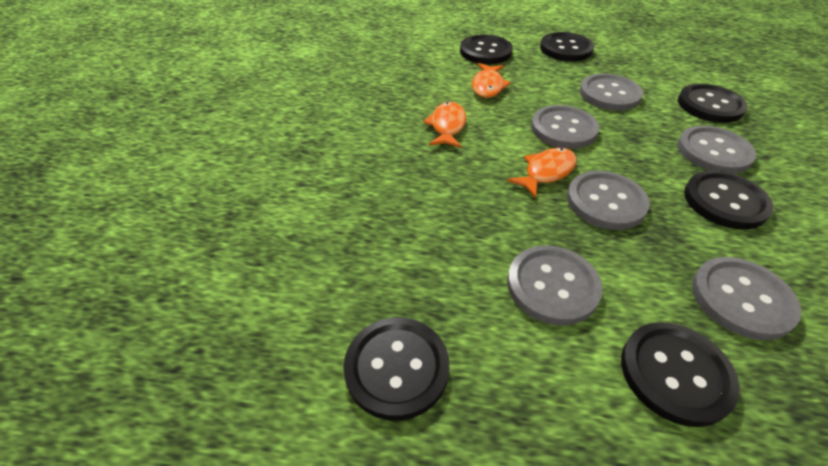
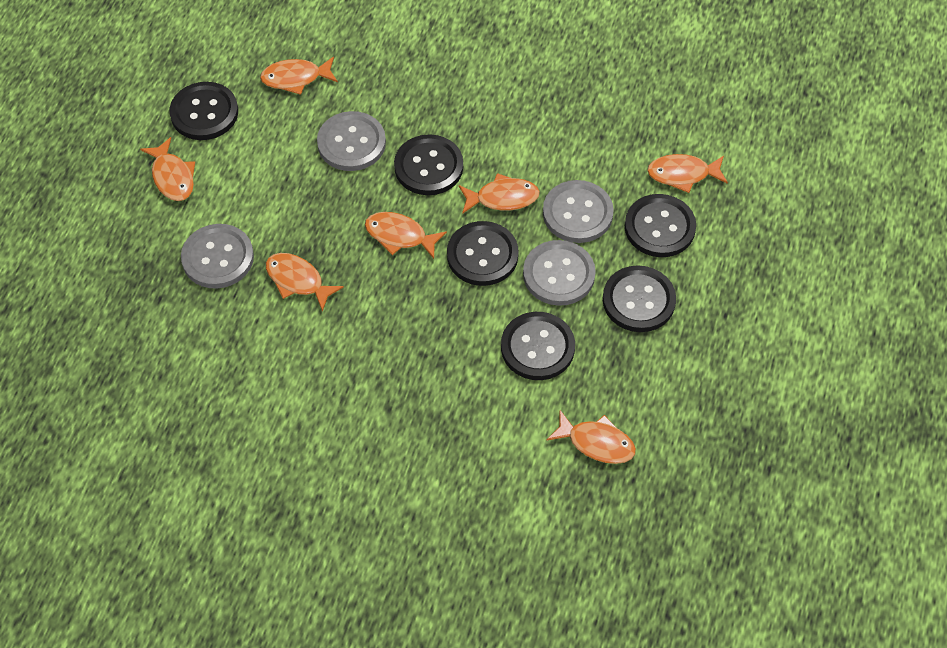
grey button: 6 -> 4
orange fish: 3 -> 7

